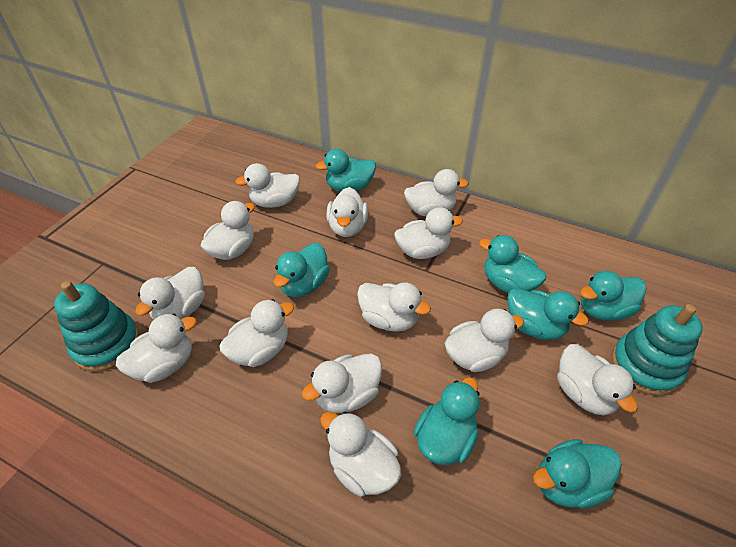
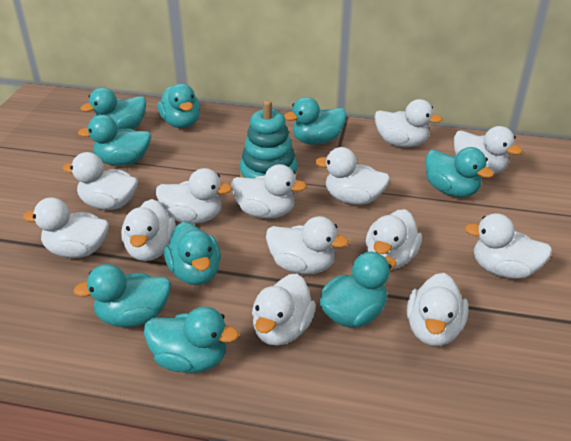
turquoise duck: 7 -> 9
turquoise stacking toy: 2 -> 1

